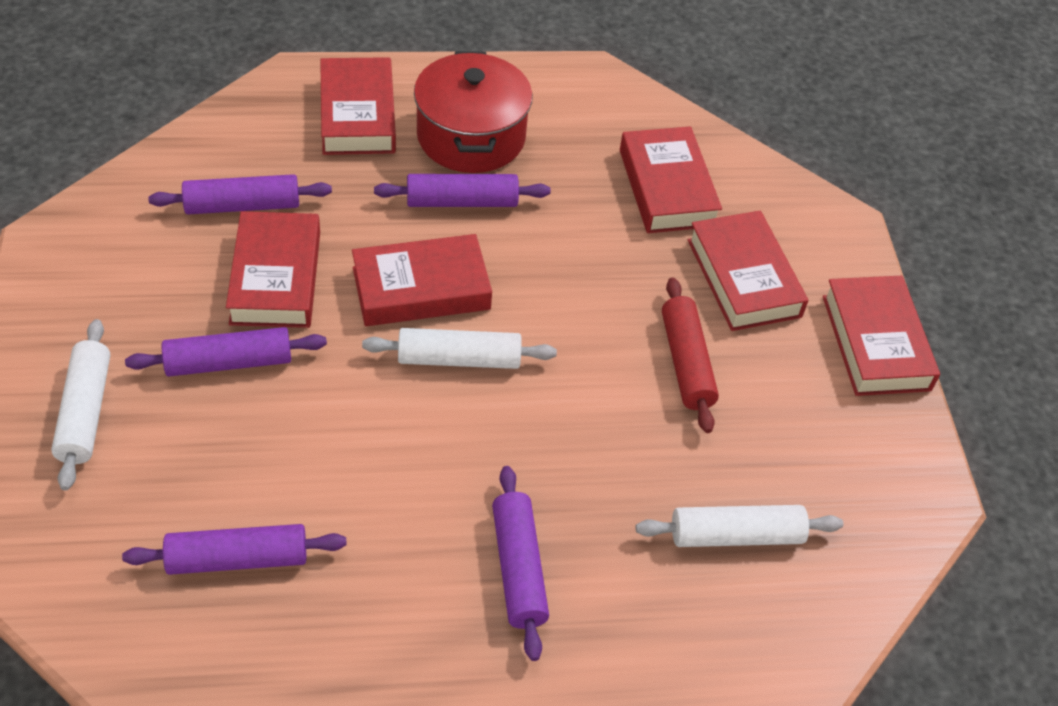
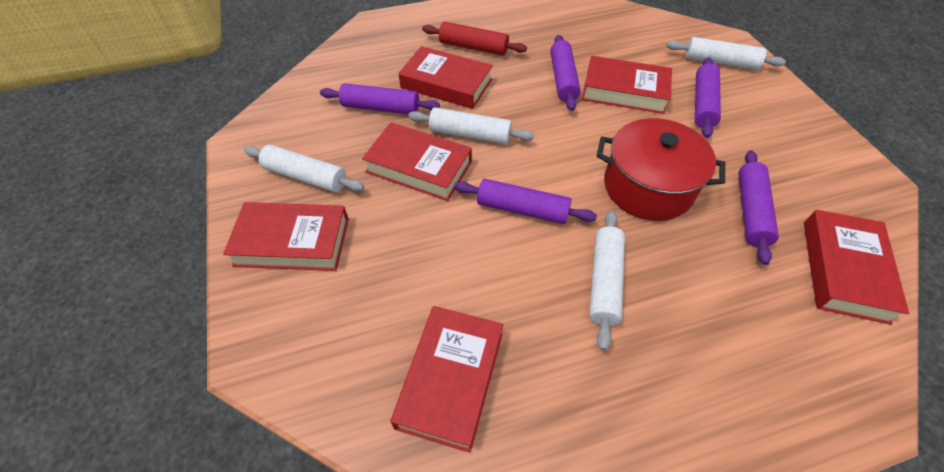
white rolling pin: 3 -> 4

